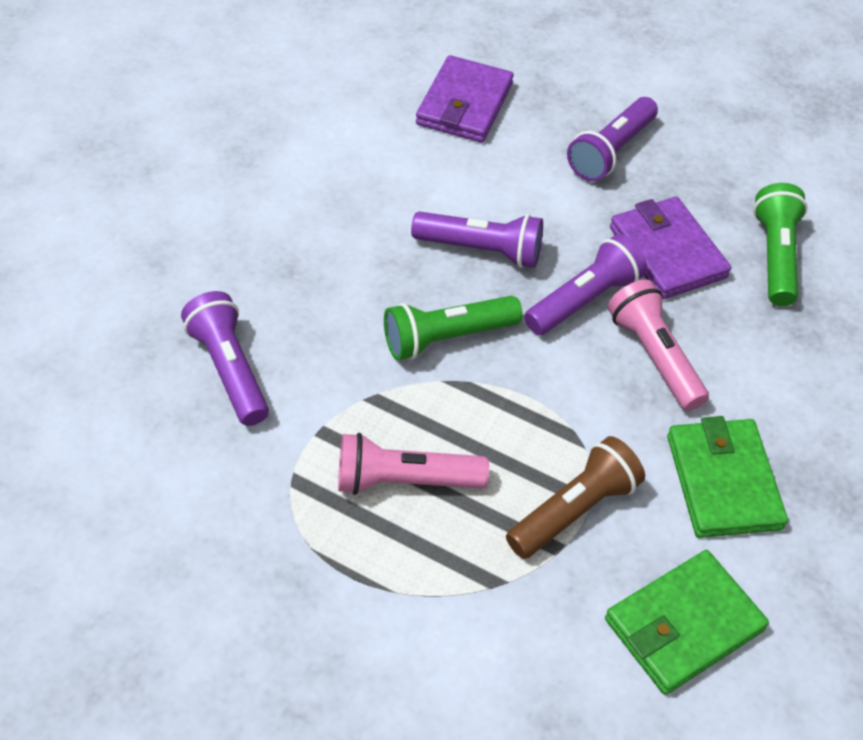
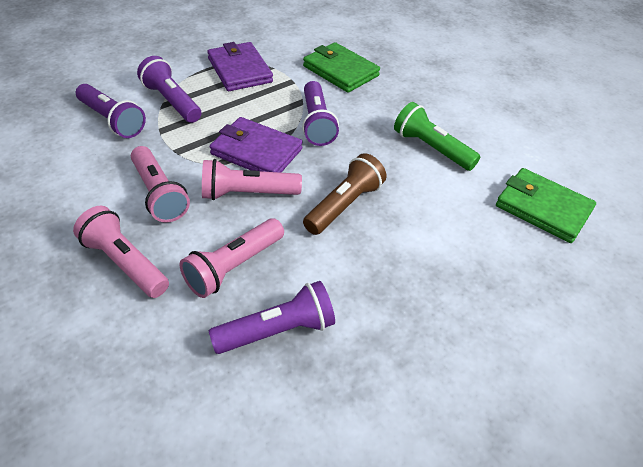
green flashlight: 2 -> 1
pink flashlight: 2 -> 4

